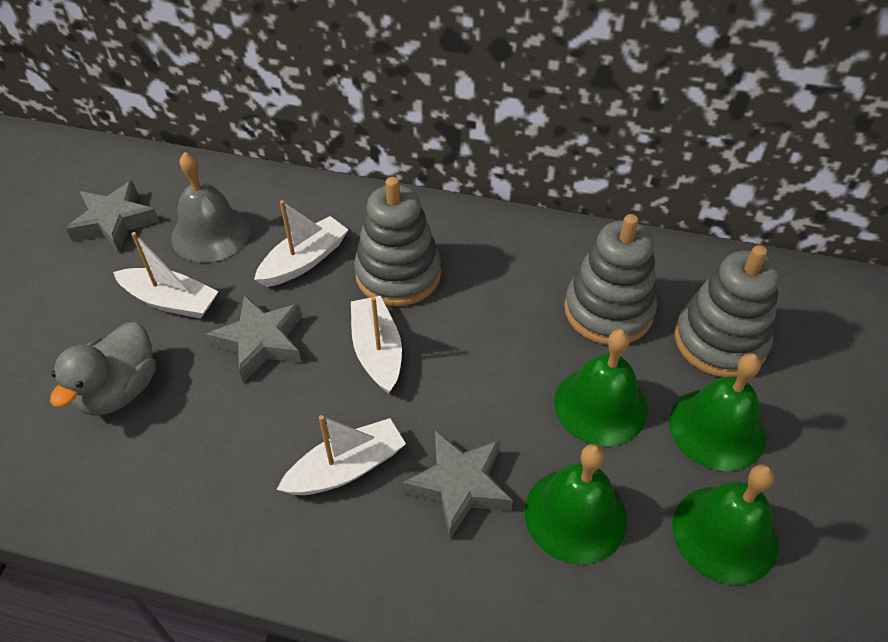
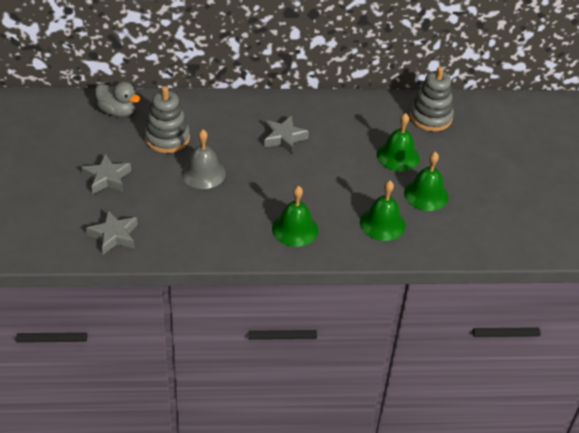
grey stacking toy: 3 -> 2
white boat: 4 -> 0

